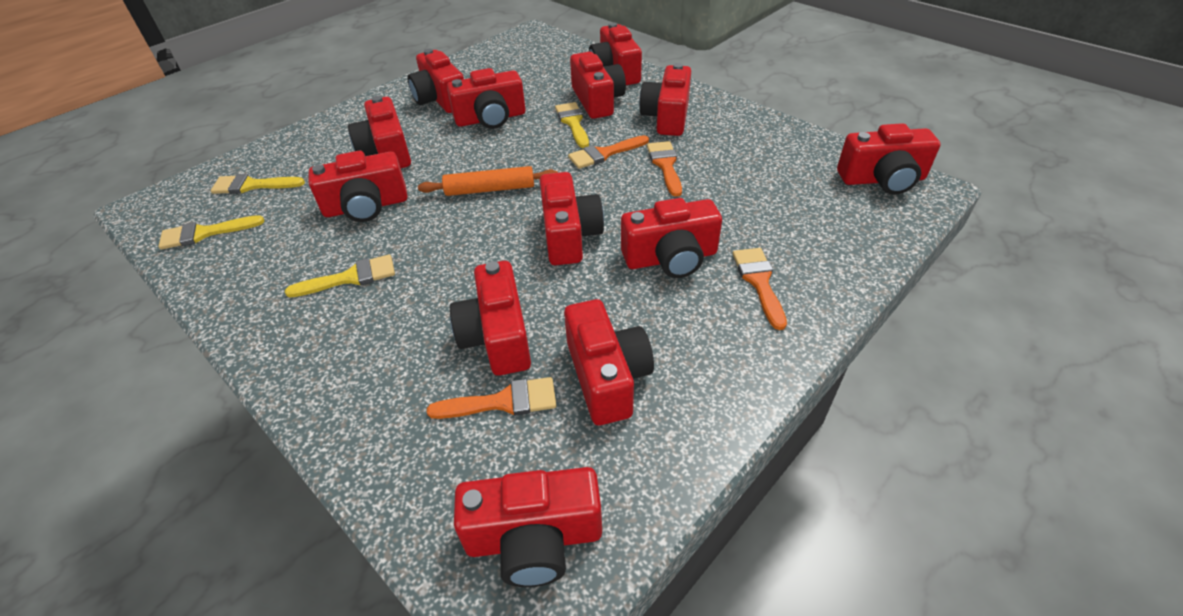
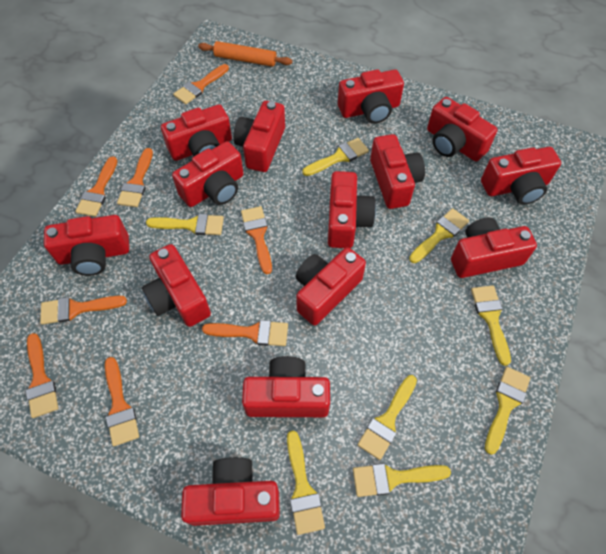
orange brush: 4 -> 8
red camera: 13 -> 14
yellow brush: 4 -> 8

